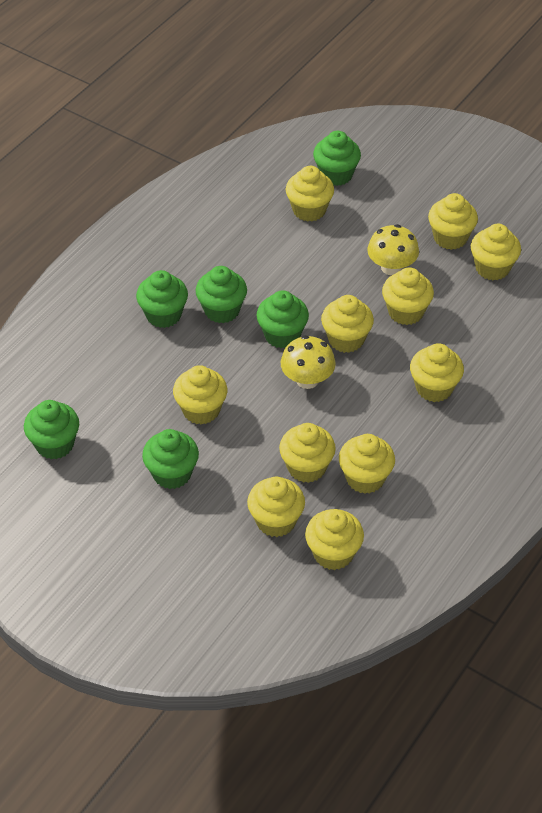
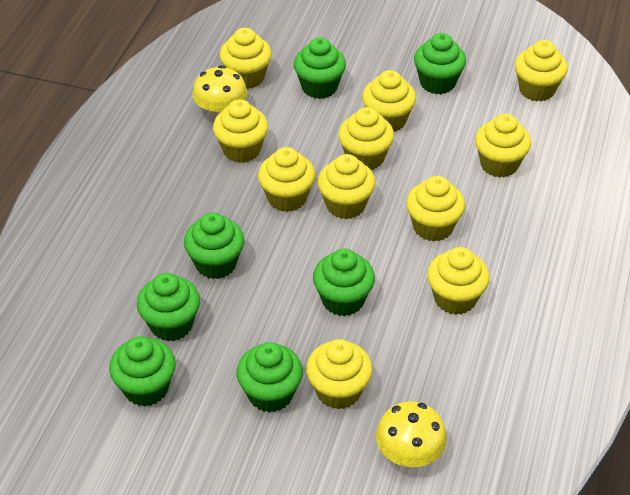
green cupcake: 6 -> 7

